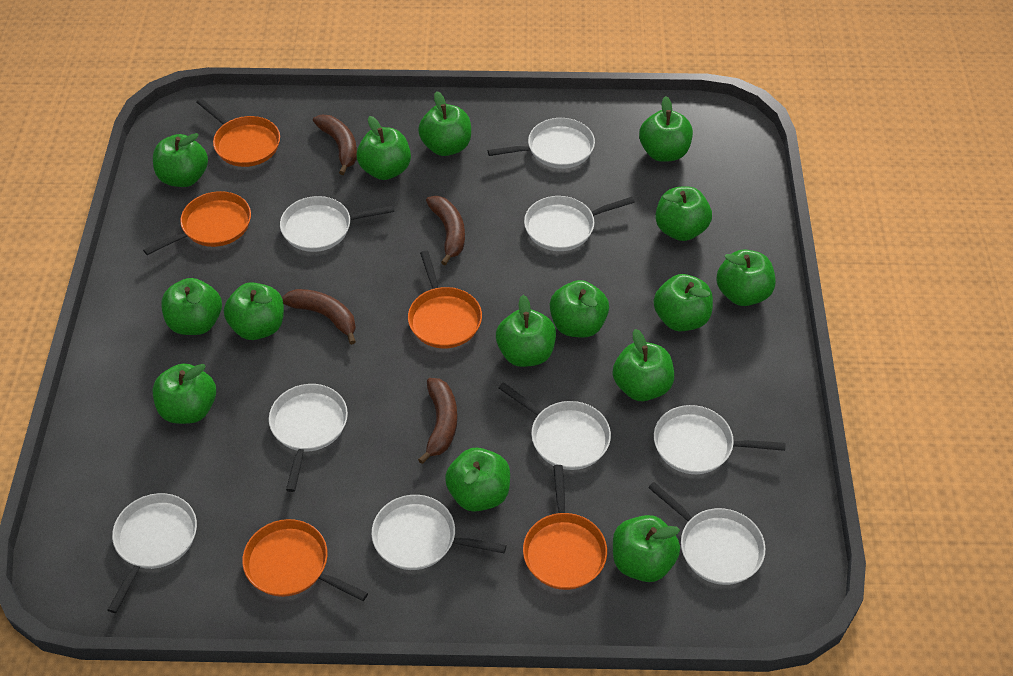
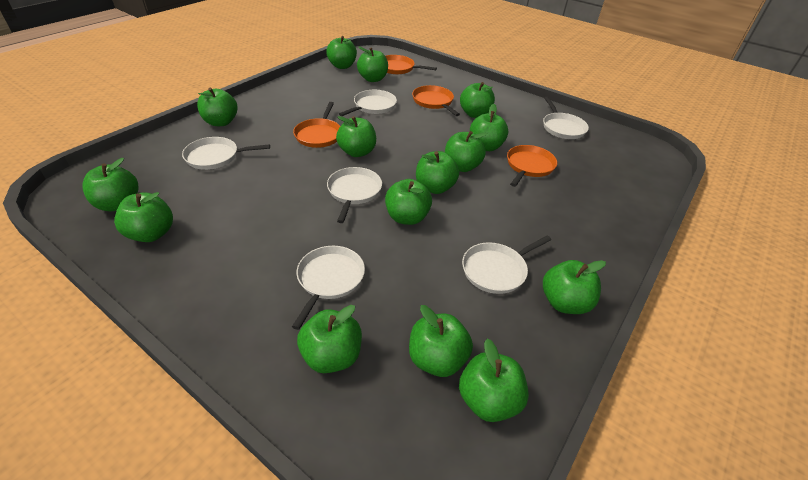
brown banana: 4 -> 0
orange pan: 5 -> 4
white pan: 9 -> 6

